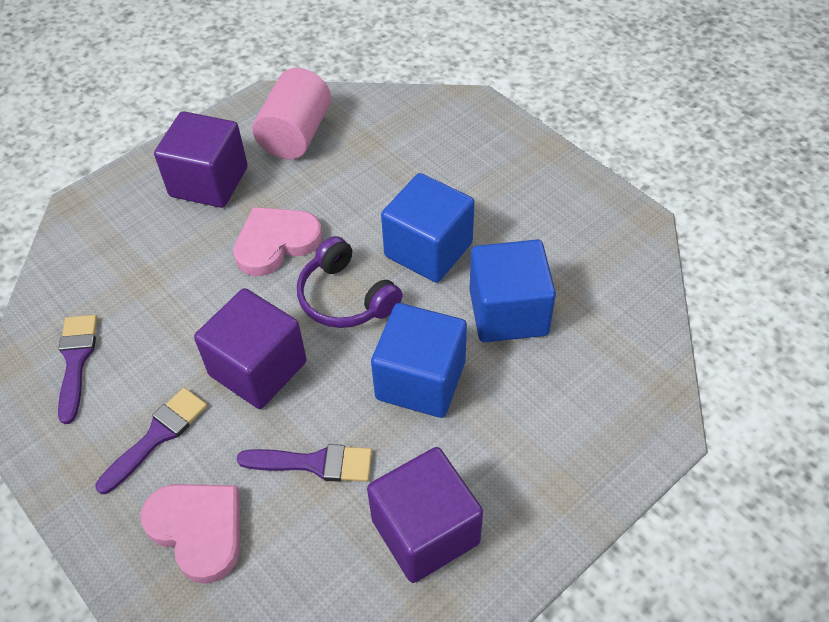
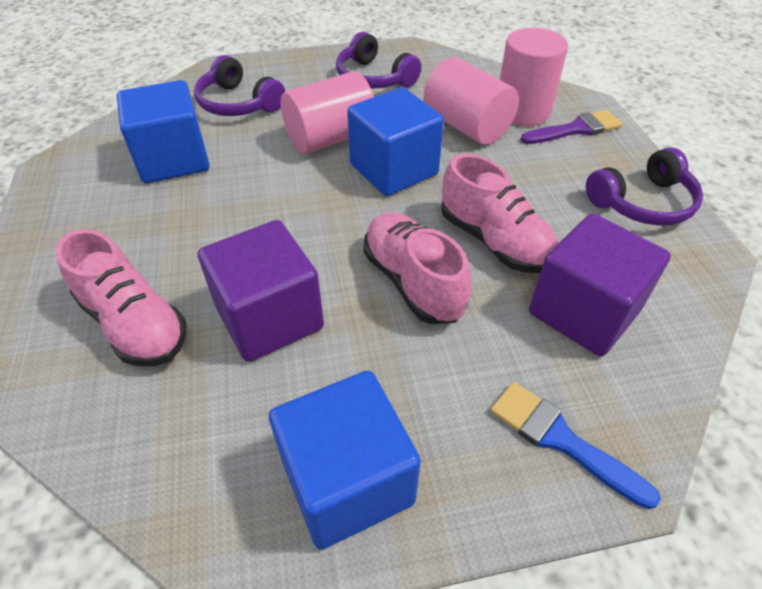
blue brush: 0 -> 1
pink cylinder: 1 -> 3
pink heart: 2 -> 0
pink shoe: 0 -> 3
purple brush: 3 -> 1
purple cube: 3 -> 2
purple headphones: 1 -> 3

